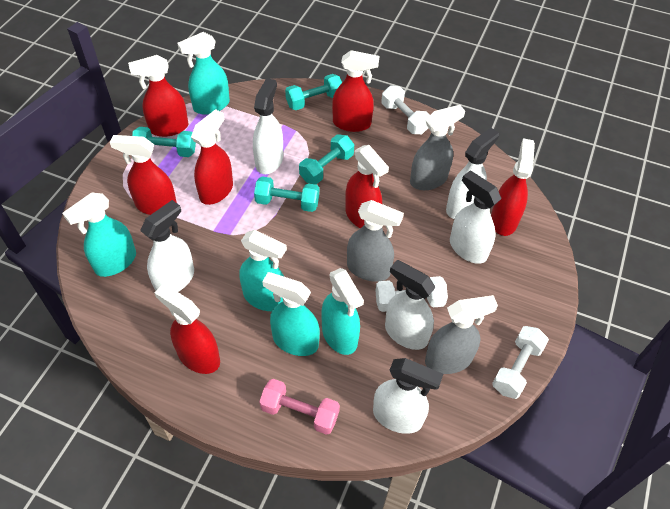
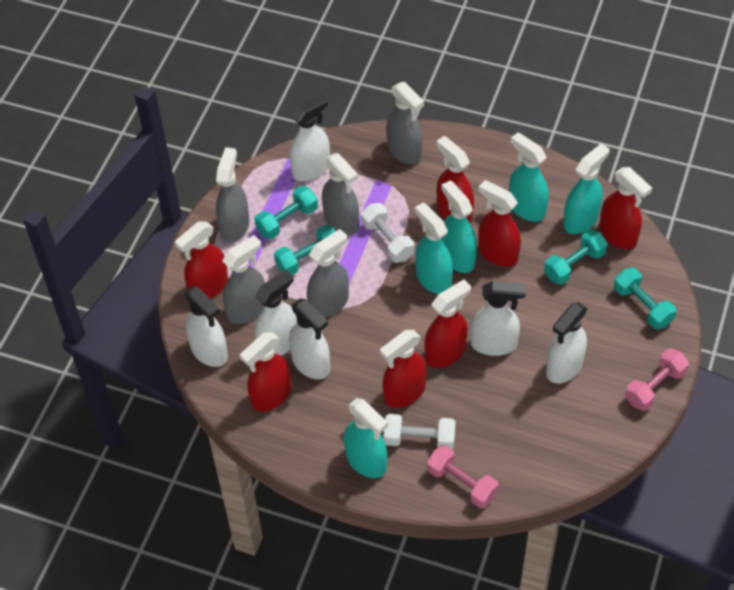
grey spray bottle: 3 -> 5
pink dumbbell: 1 -> 2
white dumbbell: 3 -> 2

